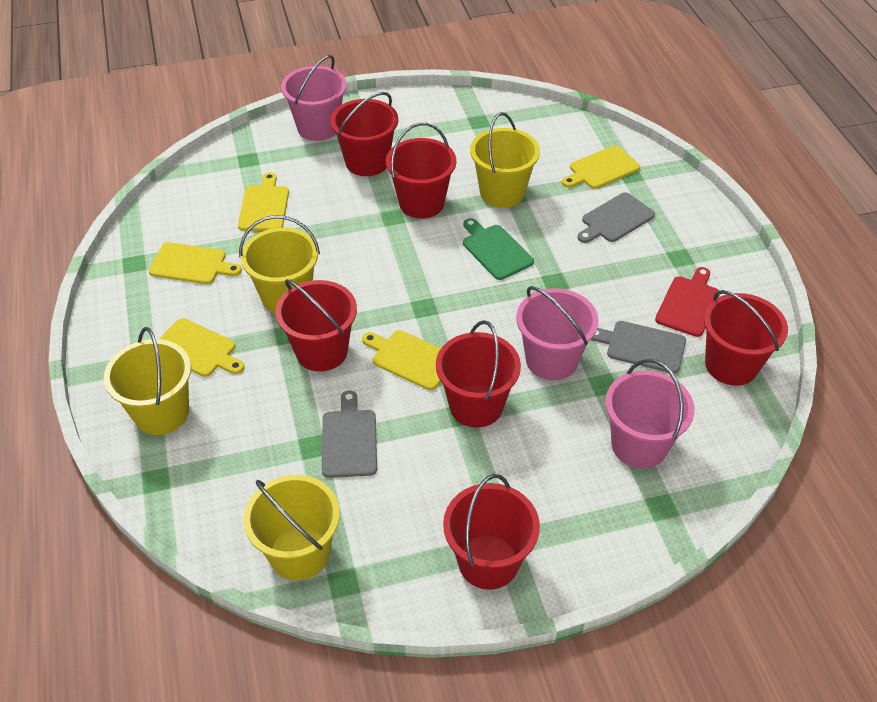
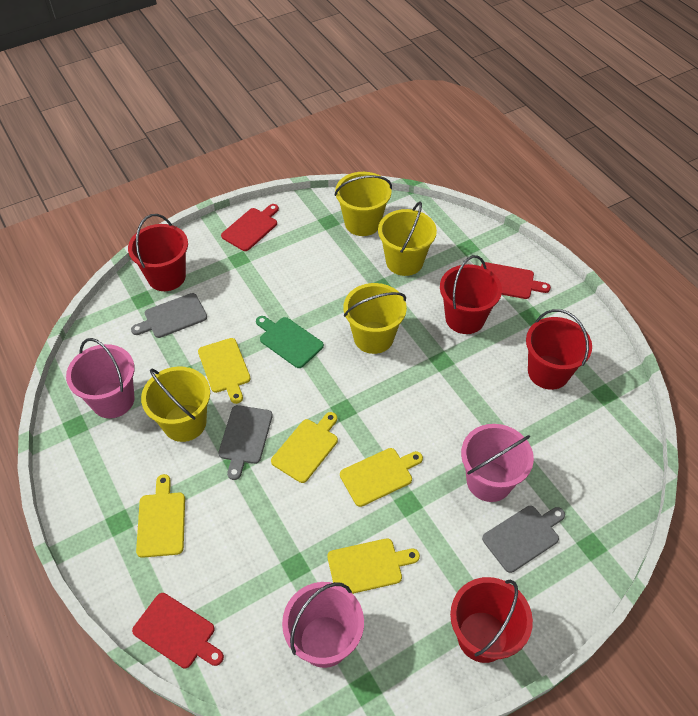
red bucket: 6 -> 4
red cutting board: 1 -> 3

